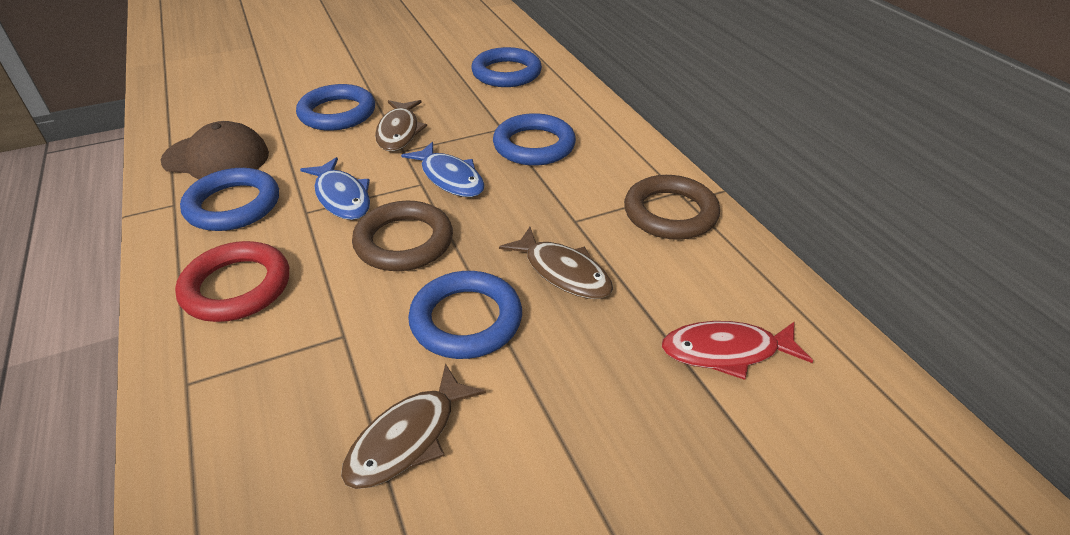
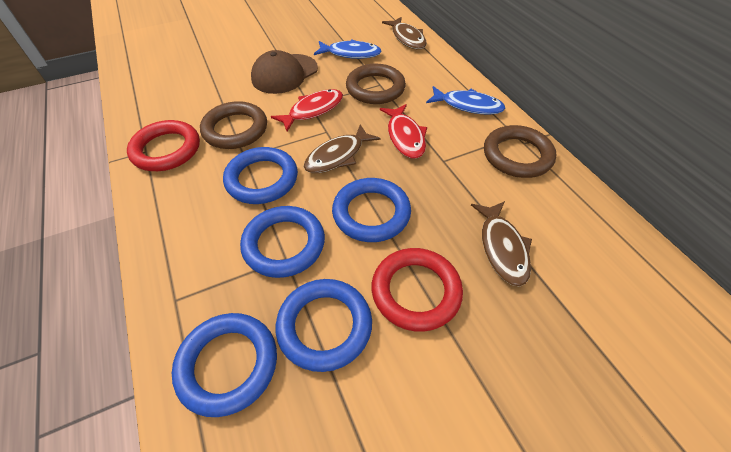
brown ring: 2 -> 3
red fish: 1 -> 2
red ring: 1 -> 2

